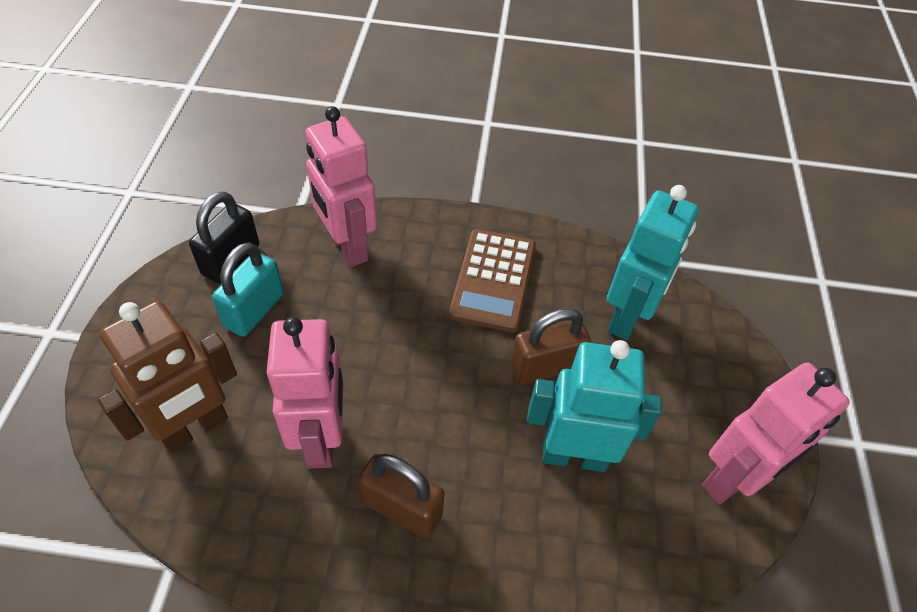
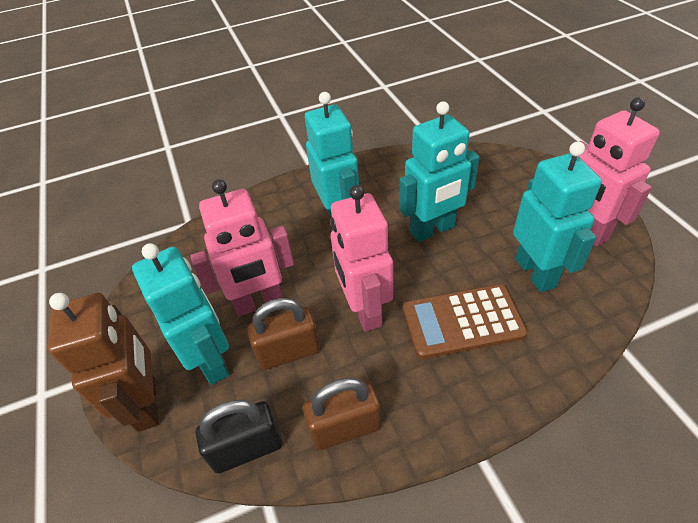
turquoise padlock: 1 -> 0
turquoise robot: 2 -> 4

